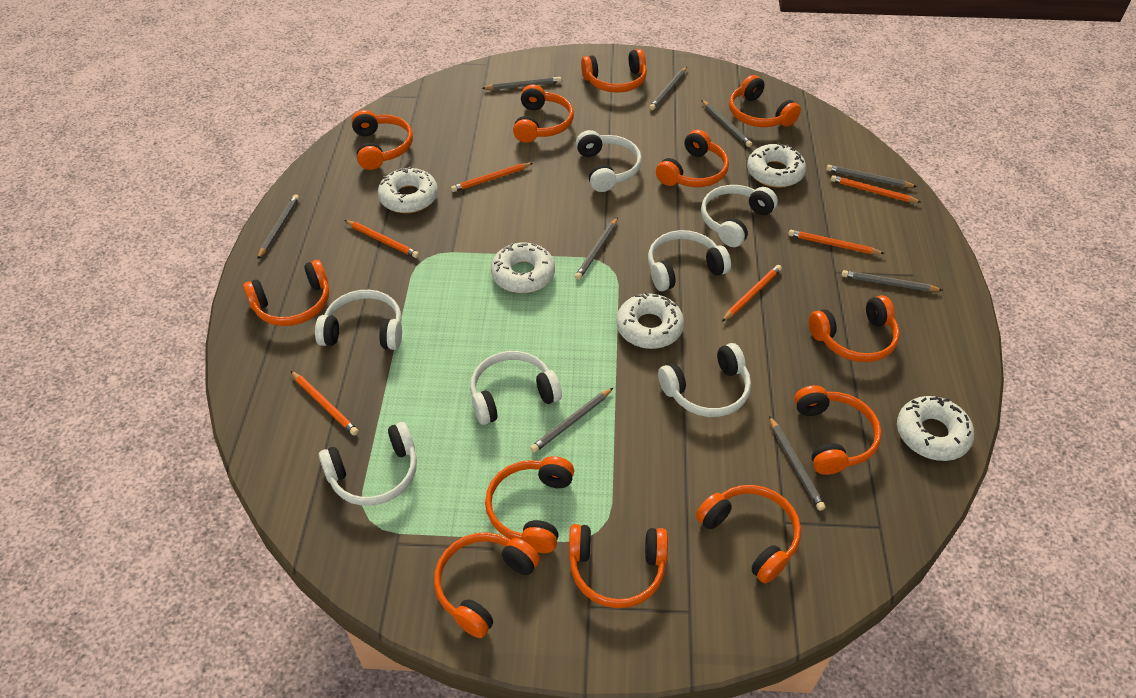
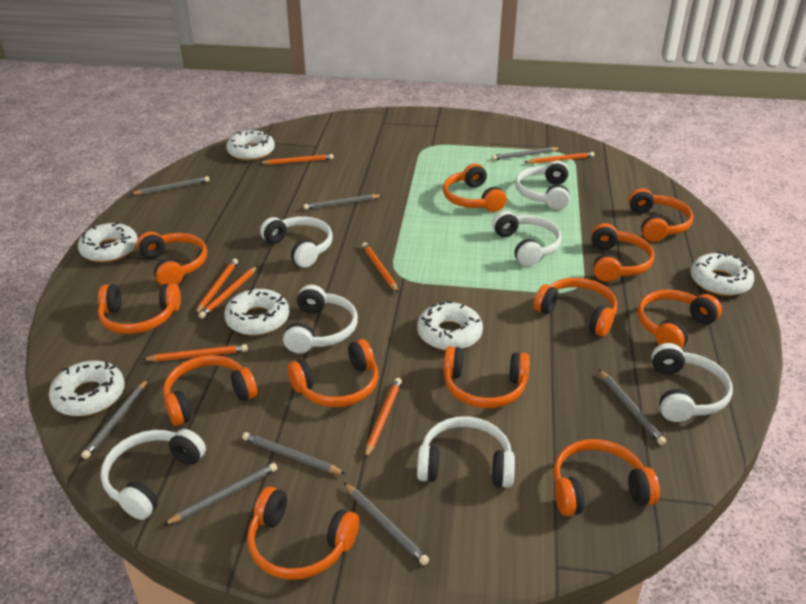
grey pencil: 9 -> 8
orange pencil: 6 -> 7
white donut: 5 -> 6

